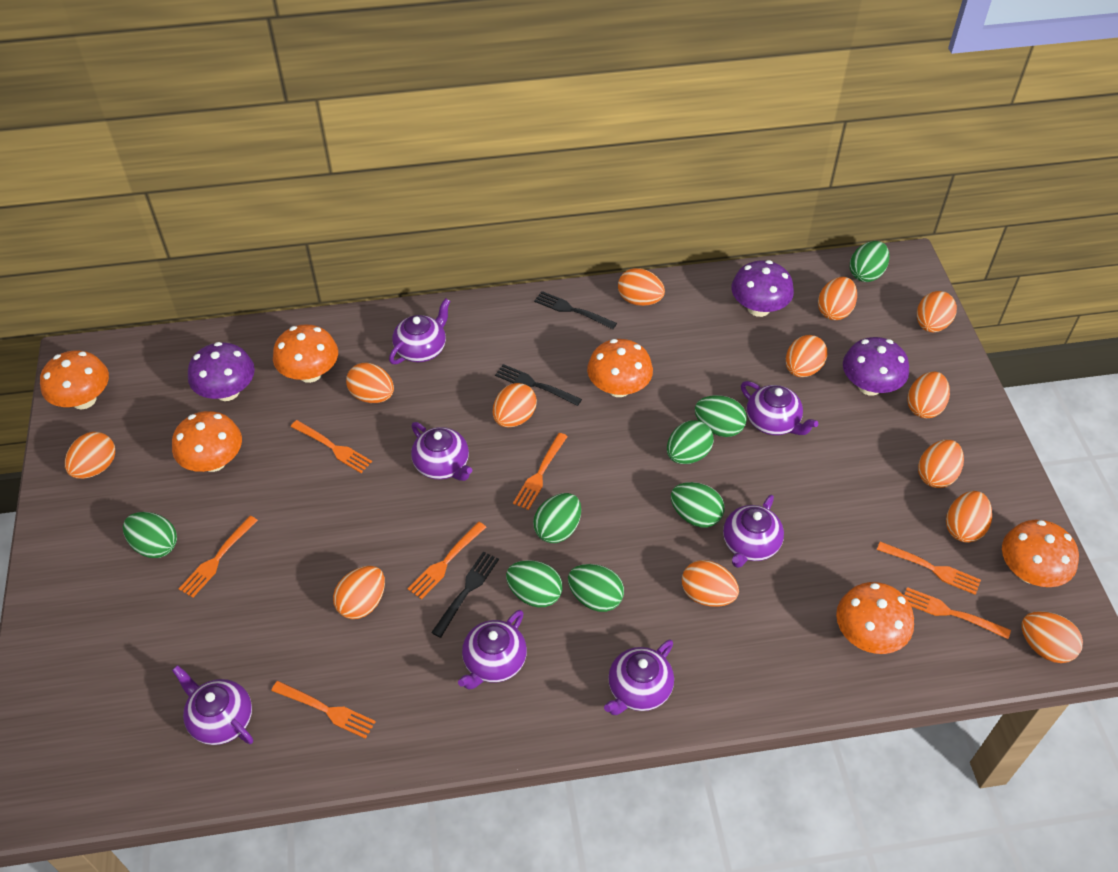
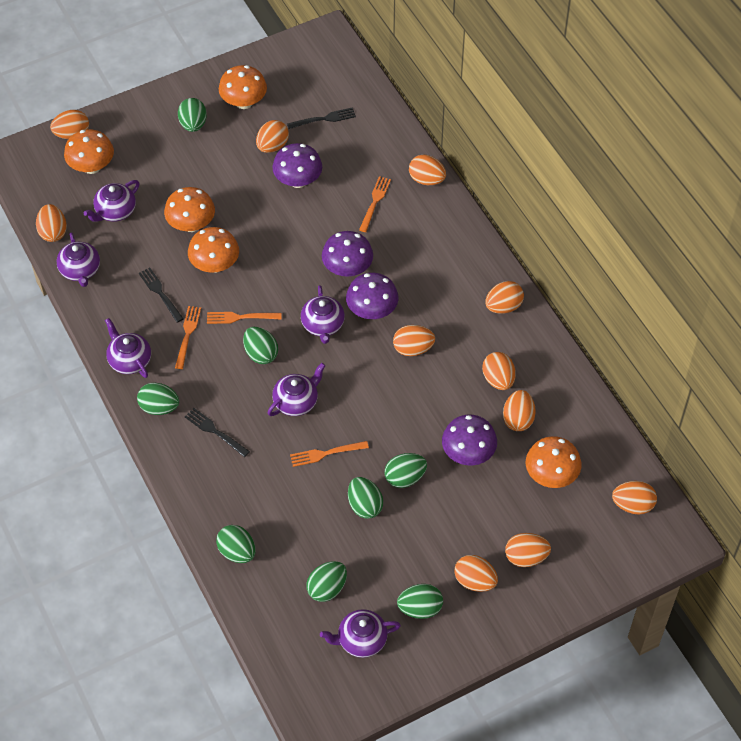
orange egg: 13 -> 11
orange fork: 7 -> 4
orange mushroom: 6 -> 5
purple mushroom: 3 -> 4
purple teapot: 7 -> 6

